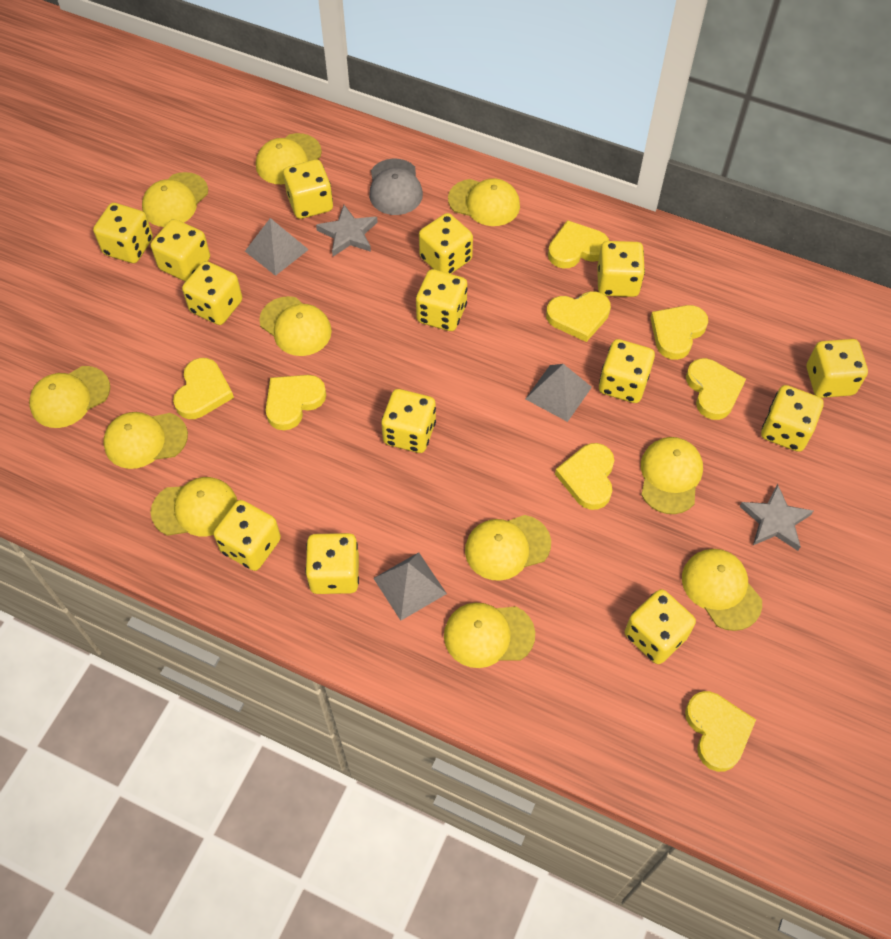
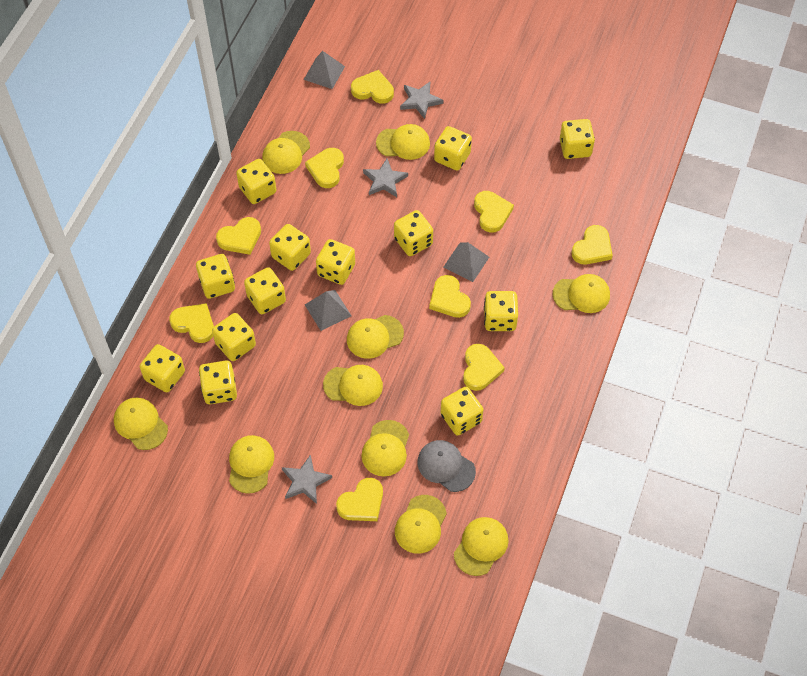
grey star: 2 -> 3
yellow cap: 11 -> 10
yellow dice: 14 -> 13
yellow heart: 8 -> 9

